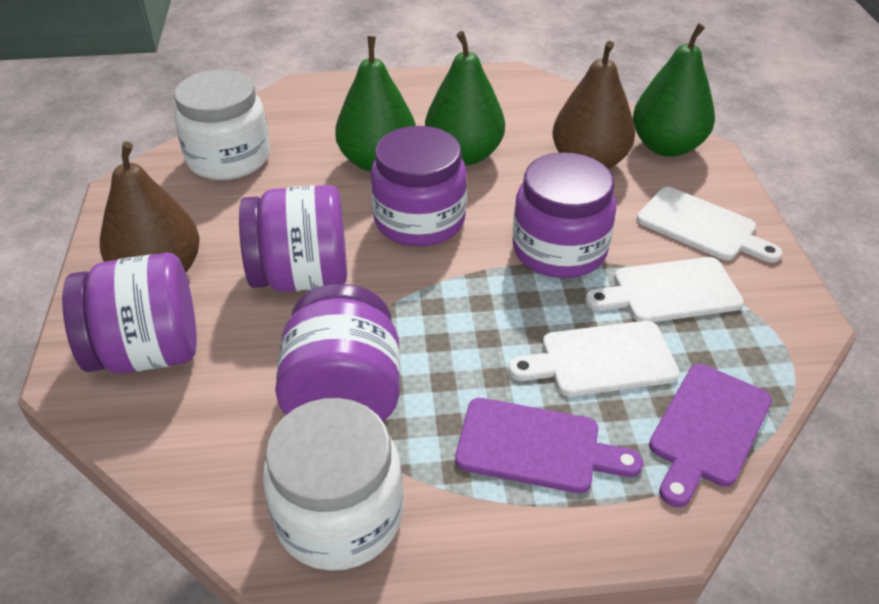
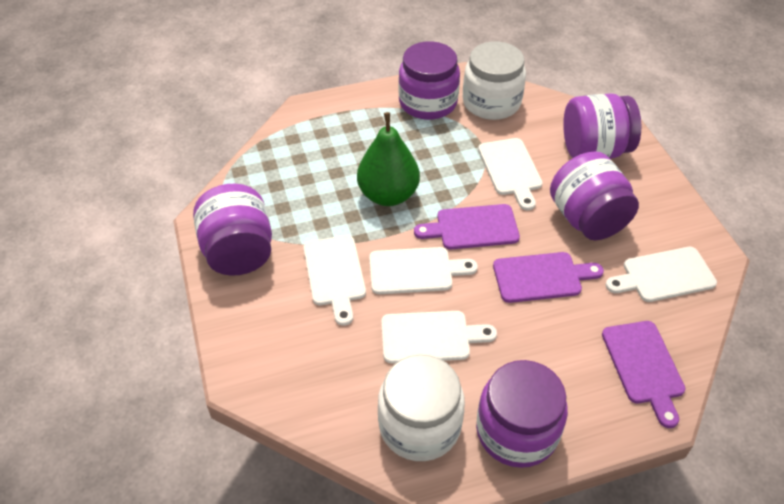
brown pear: 2 -> 0
green pear: 3 -> 1
purple cutting board: 2 -> 3
white cutting board: 3 -> 5

